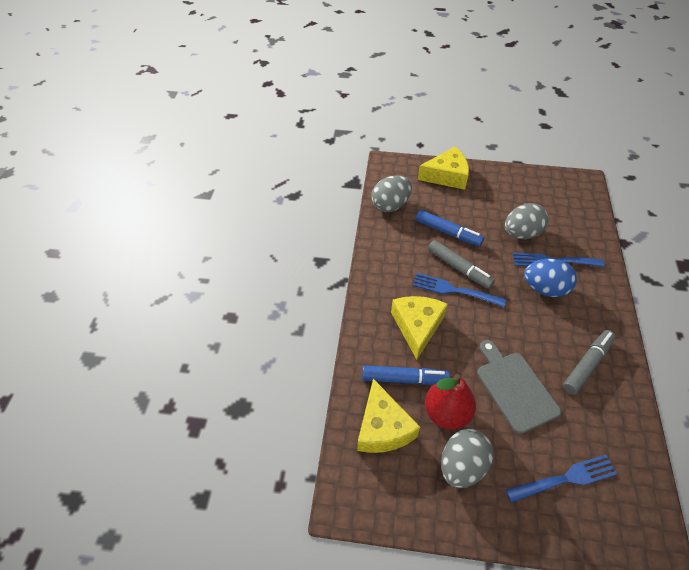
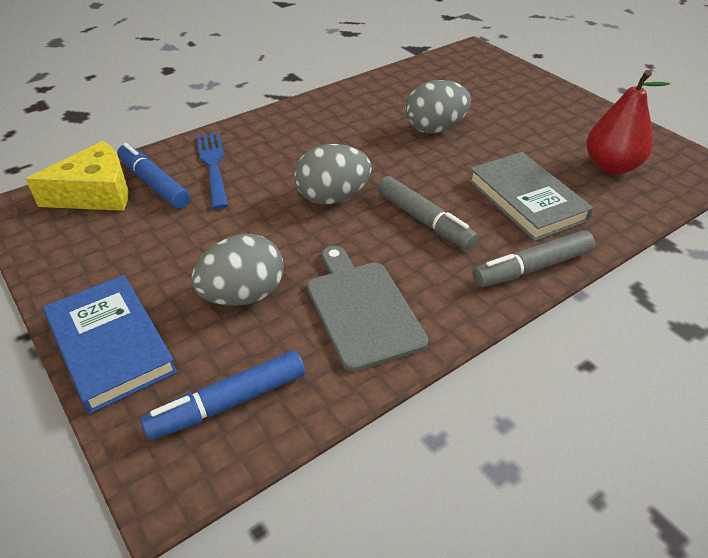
blue book: 0 -> 1
blue egg: 1 -> 0
blue fork: 3 -> 1
grey book: 0 -> 1
yellow cheese: 3 -> 1

